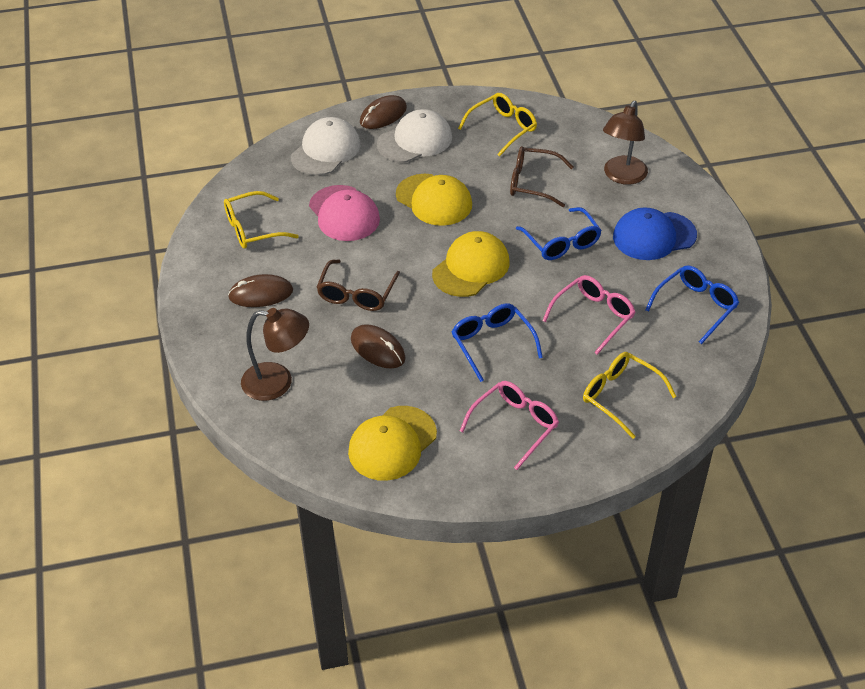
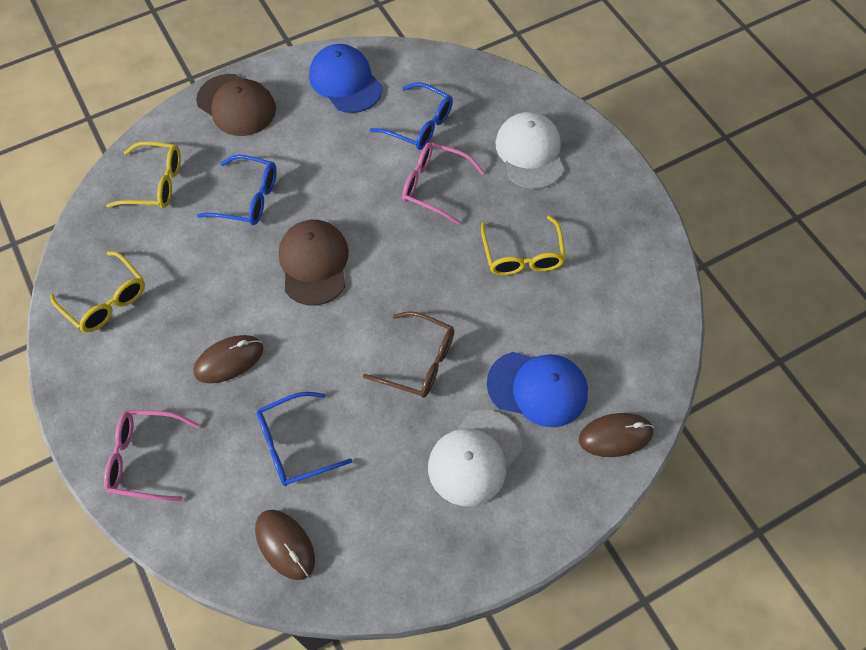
blue cap: 1 -> 2
brown cap: 0 -> 2
brown glasses: 2 -> 1
brown lamp: 2 -> 0
pink cap: 1 -> 0
yellow cap: 3 -> 0

